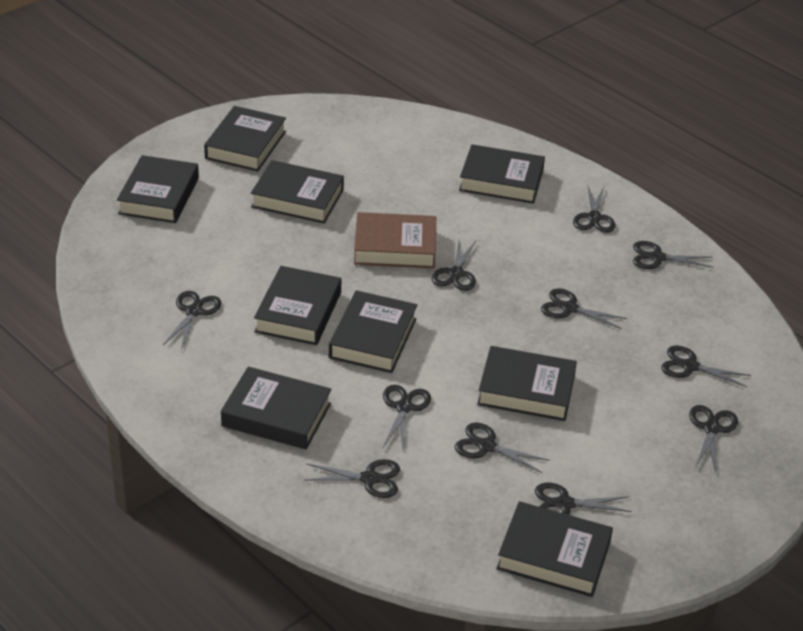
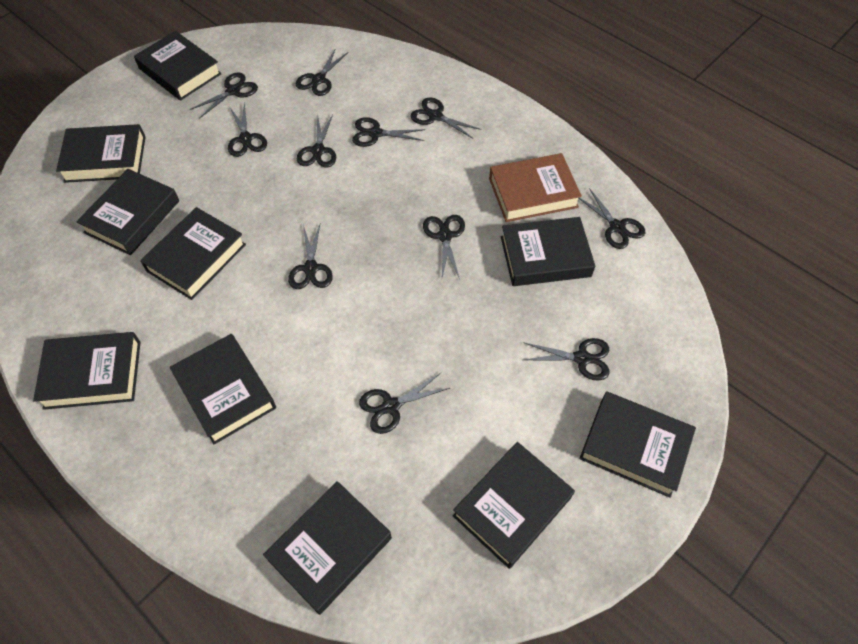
black book: 9 -> 10

